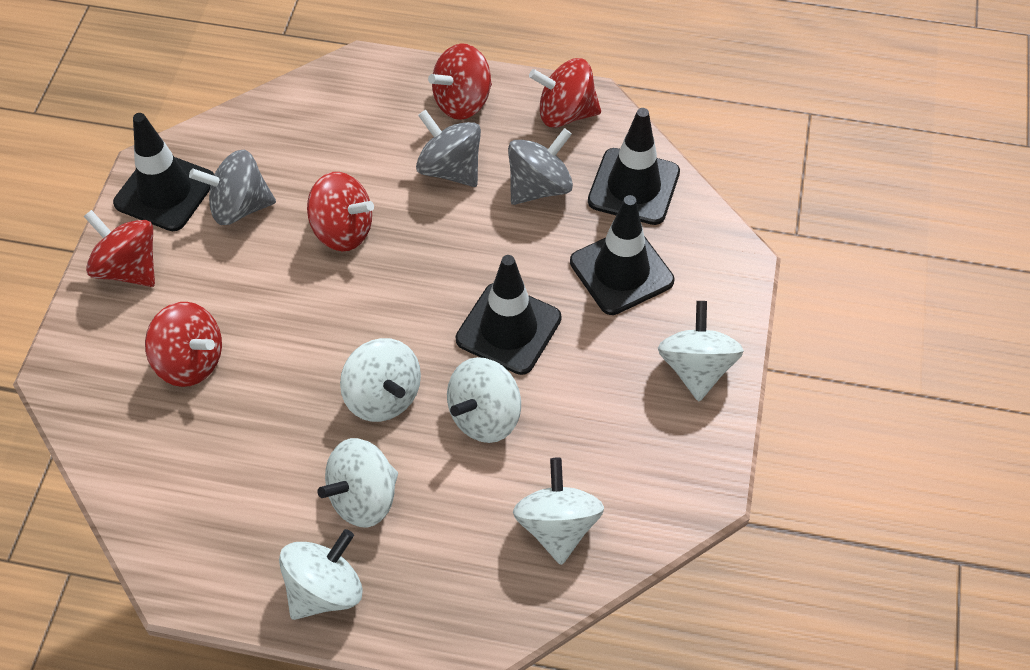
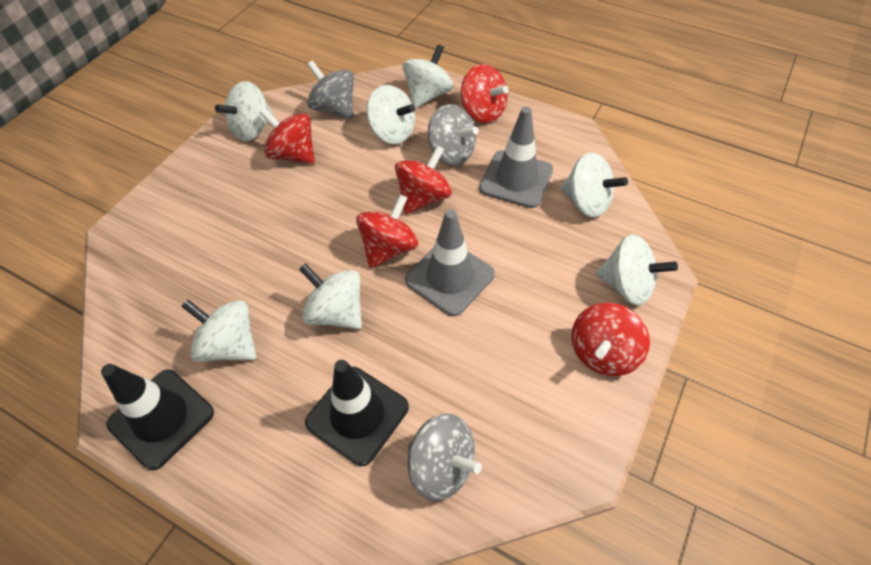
black traffic cone: 4 -> 2
grey traffic cone: 0 -> 2
white spinning top: 6 -> 7

